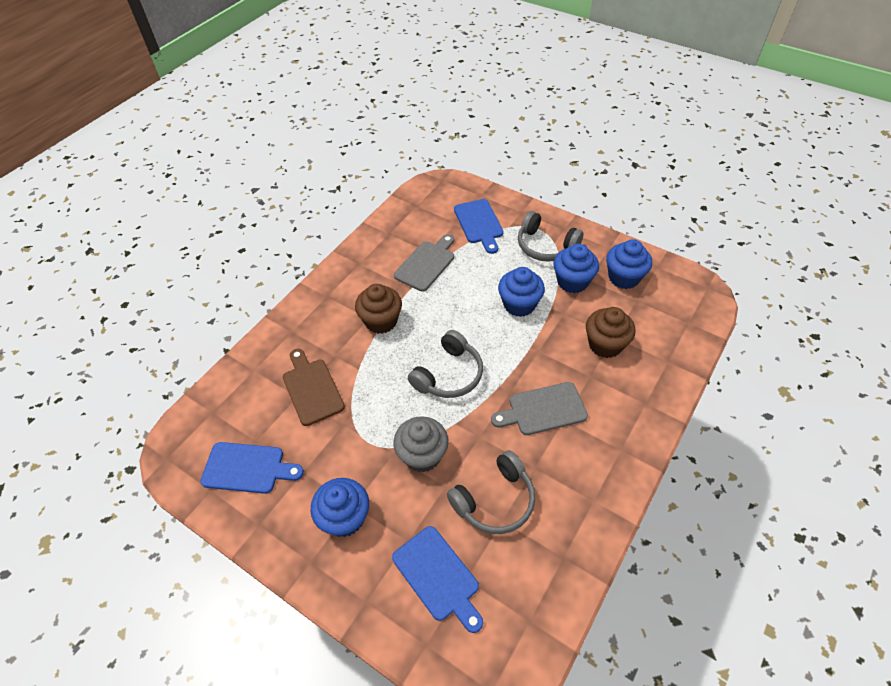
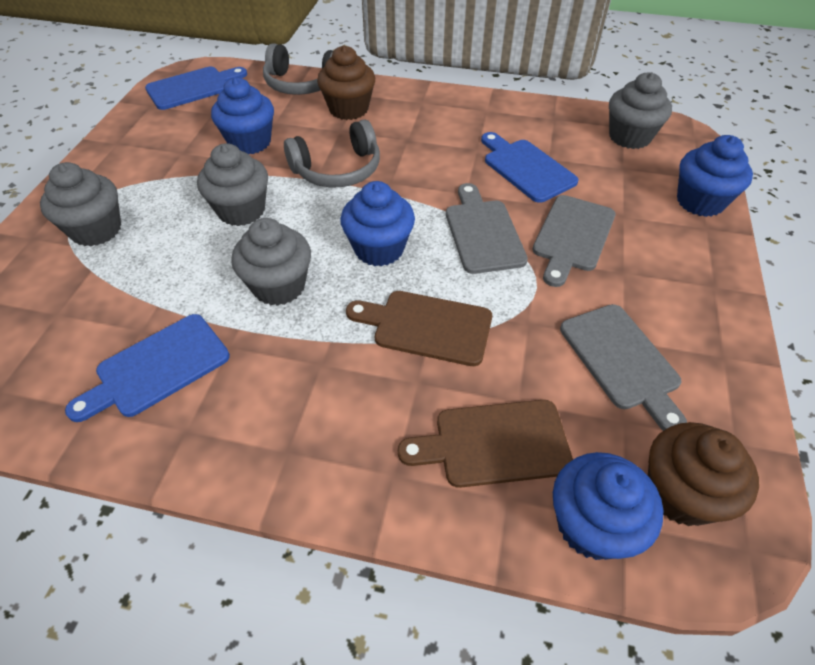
brown cutting board: 1 -> 2
grey cupcake: 1 -> 4
grey cutting board: 2 -> 3
grey headphones: 3 -> 2

